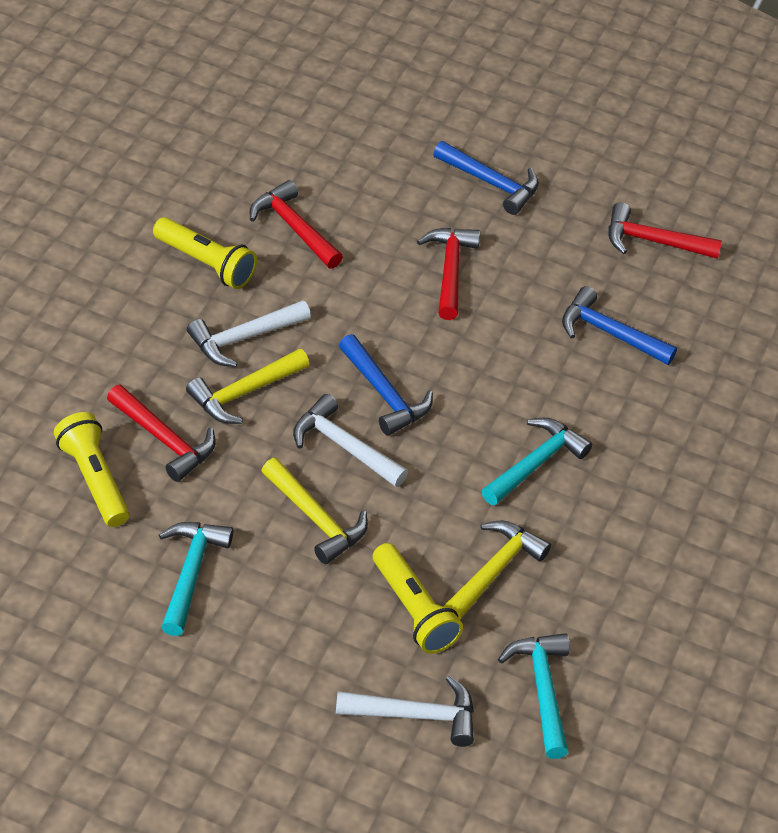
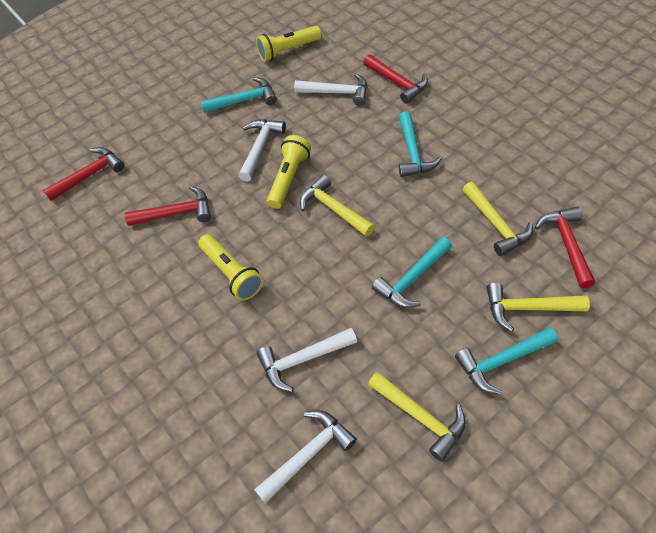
blue hammer: 3 -> 0
turquoise hammer: 3 -> 4
white hammer: 3 -> 4
yellow hammer: 3 -> 4

